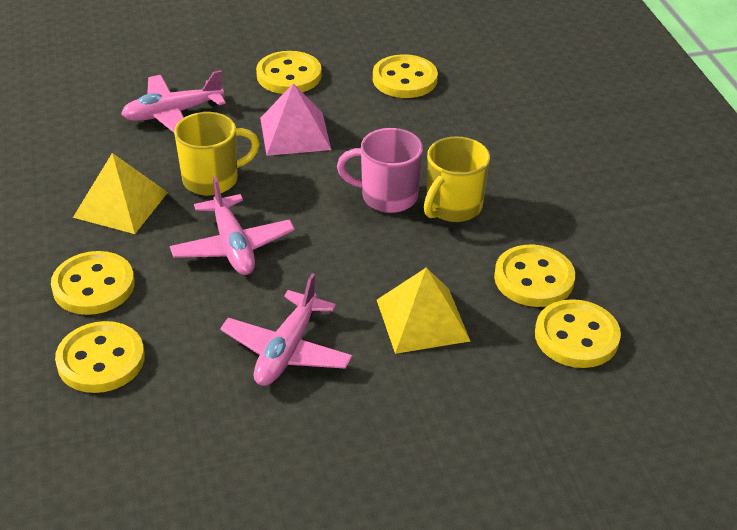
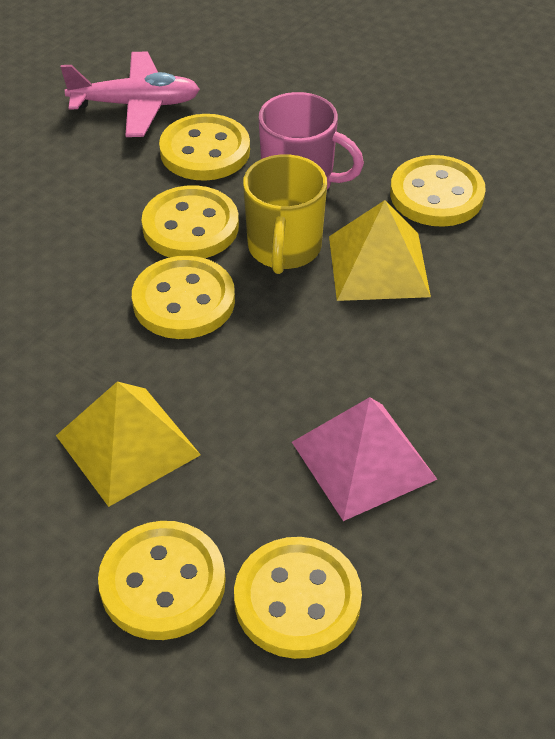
pink plane: 3 -> 1
yellow mug: 2 -> 1

